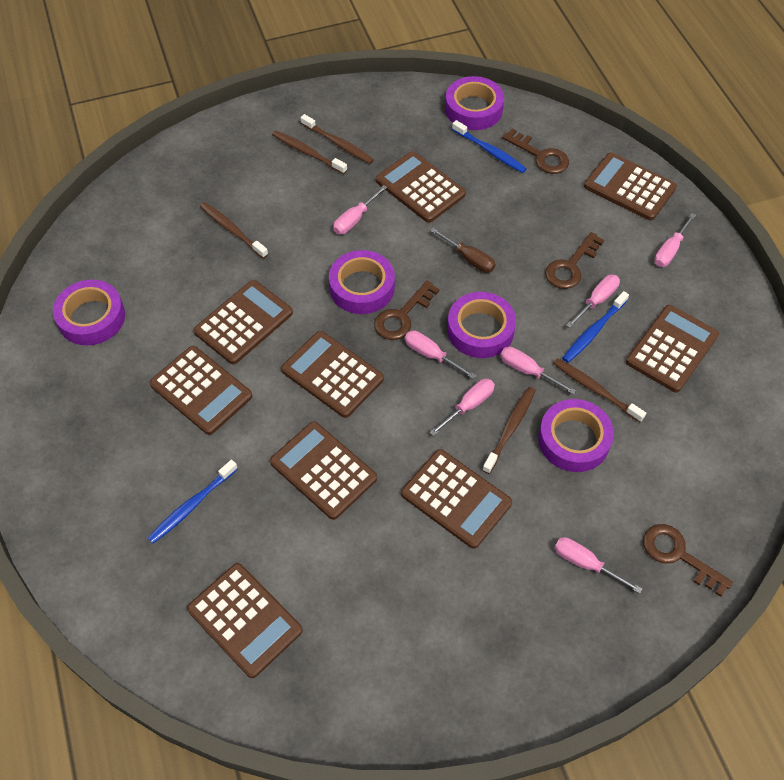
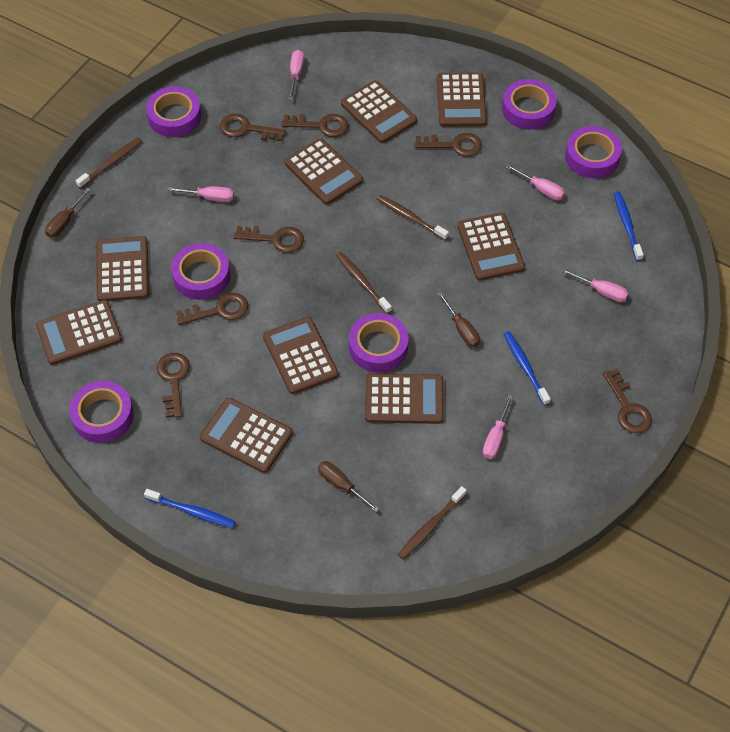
brown key: 4 -> 7
brown screwdriver: 1 -> 3
brown toothbrush: 5 -> 4
pink screwdriver: 7 -> 5
purple tape: 5 -> 6

